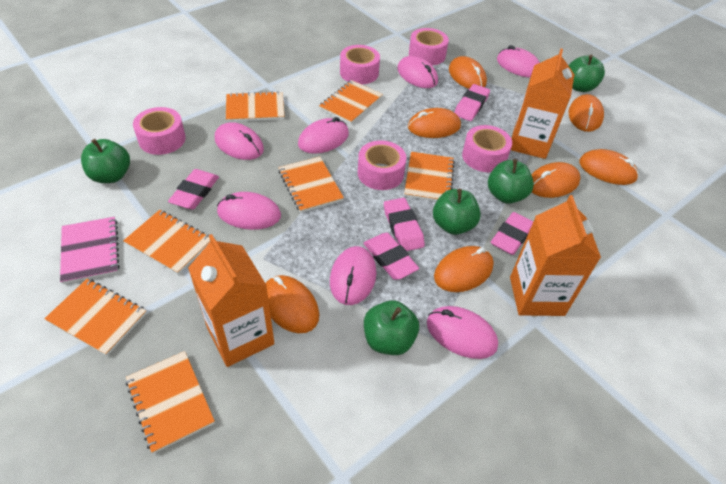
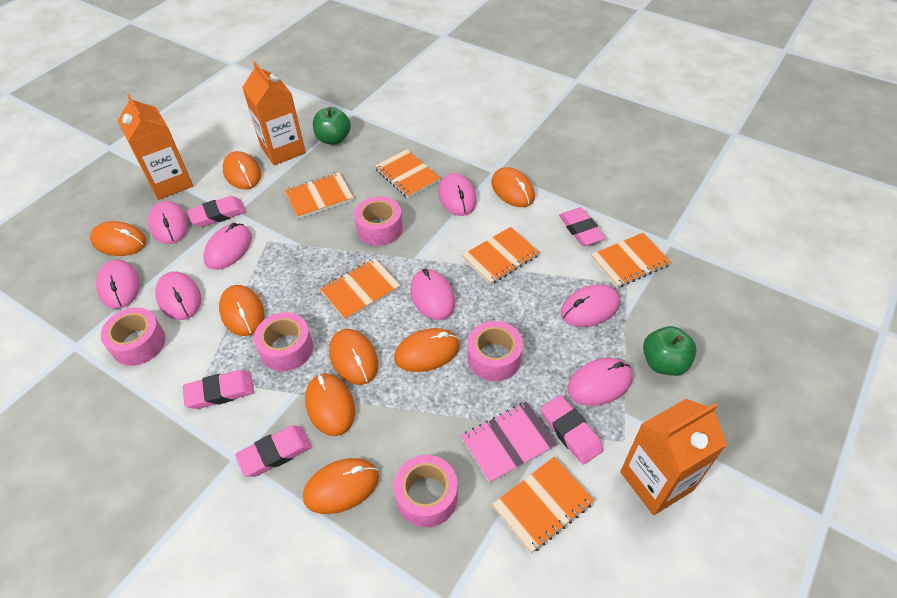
green apple: 5 -> 2
orange mouse: 7 -> 8
orange notebook: 7 -> 6
pink mouse: 7 -> 8

